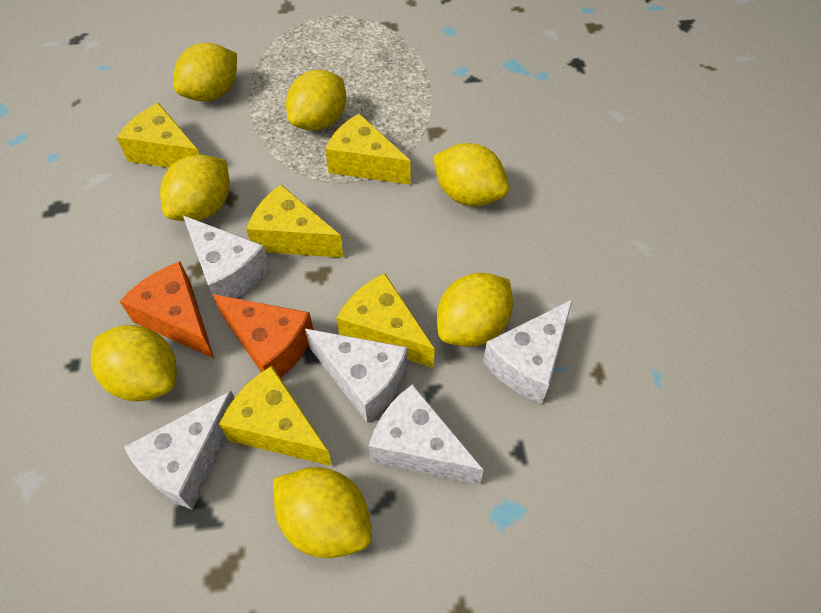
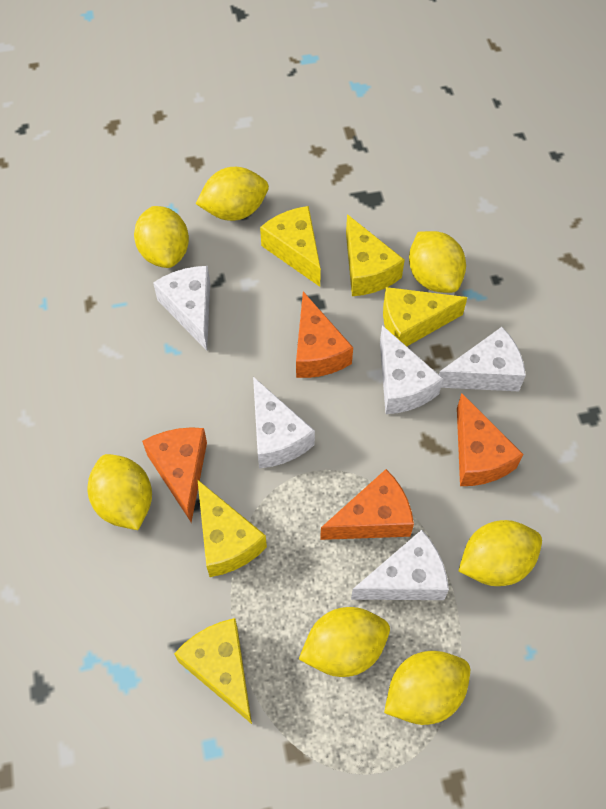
orange cheese: 2 -> 4

